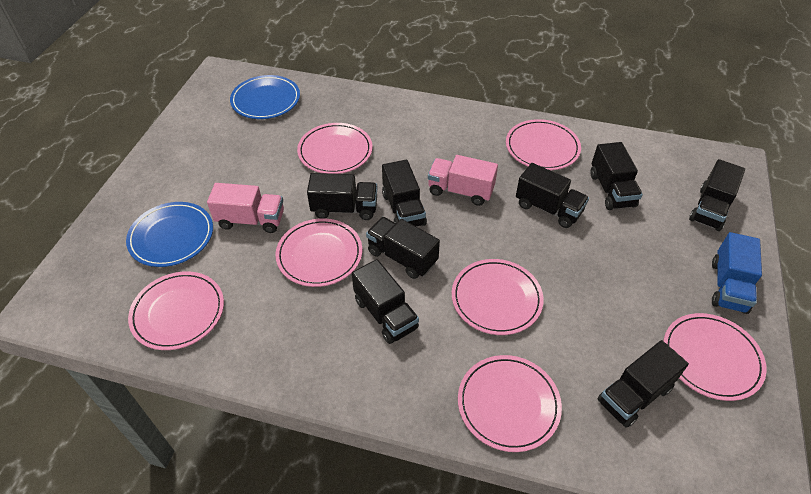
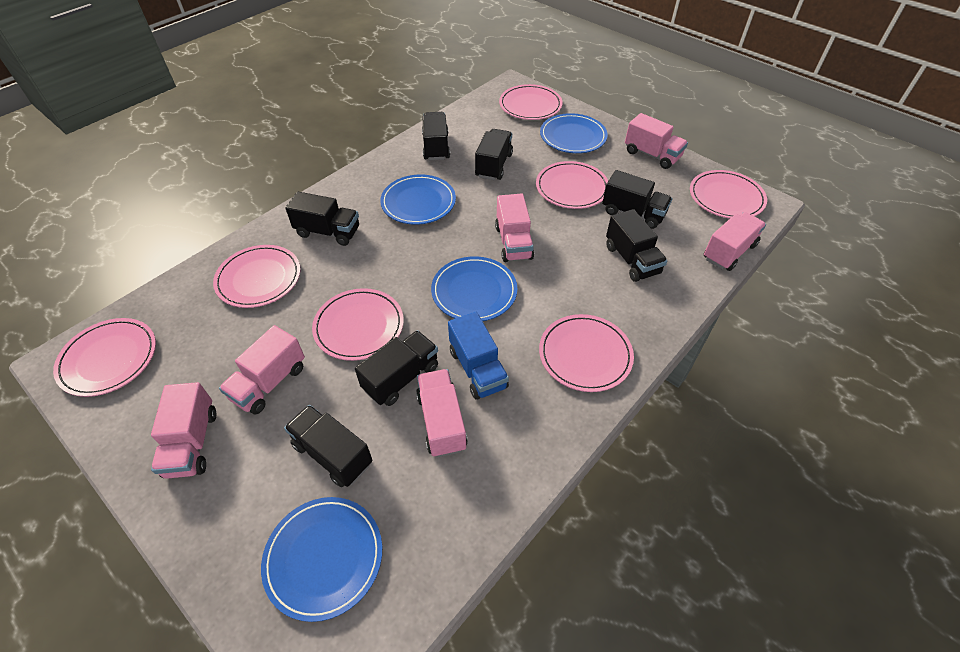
black truck: 8 -> 7
blue plate: 2 -> 4
pink truck: 2 -> 6

